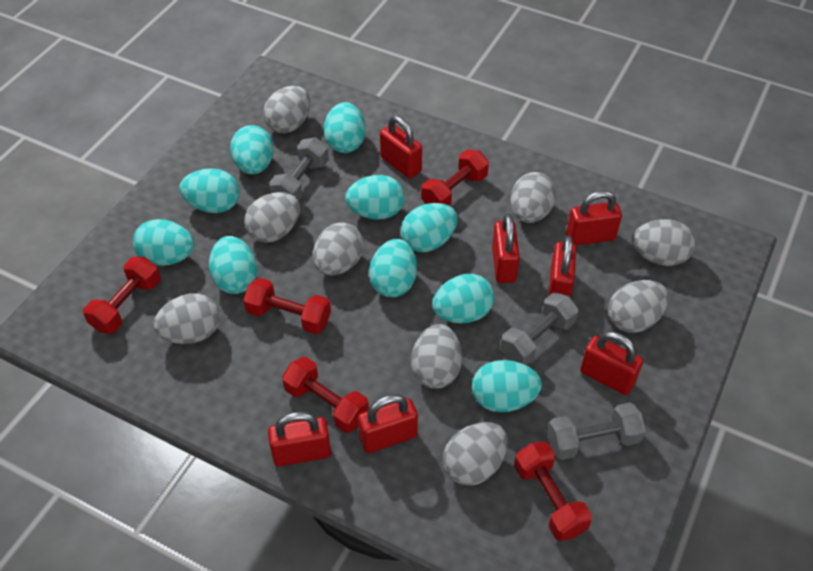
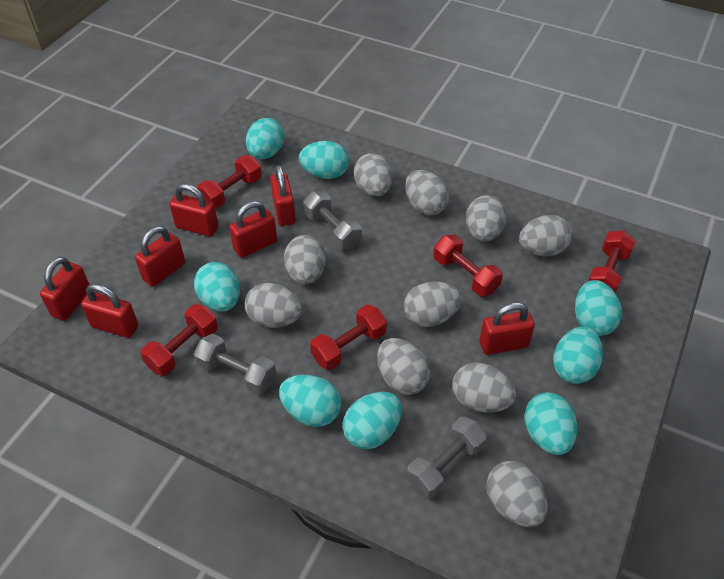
grey egg: 9 -> 10
turquoise egg: 10 -> 8

